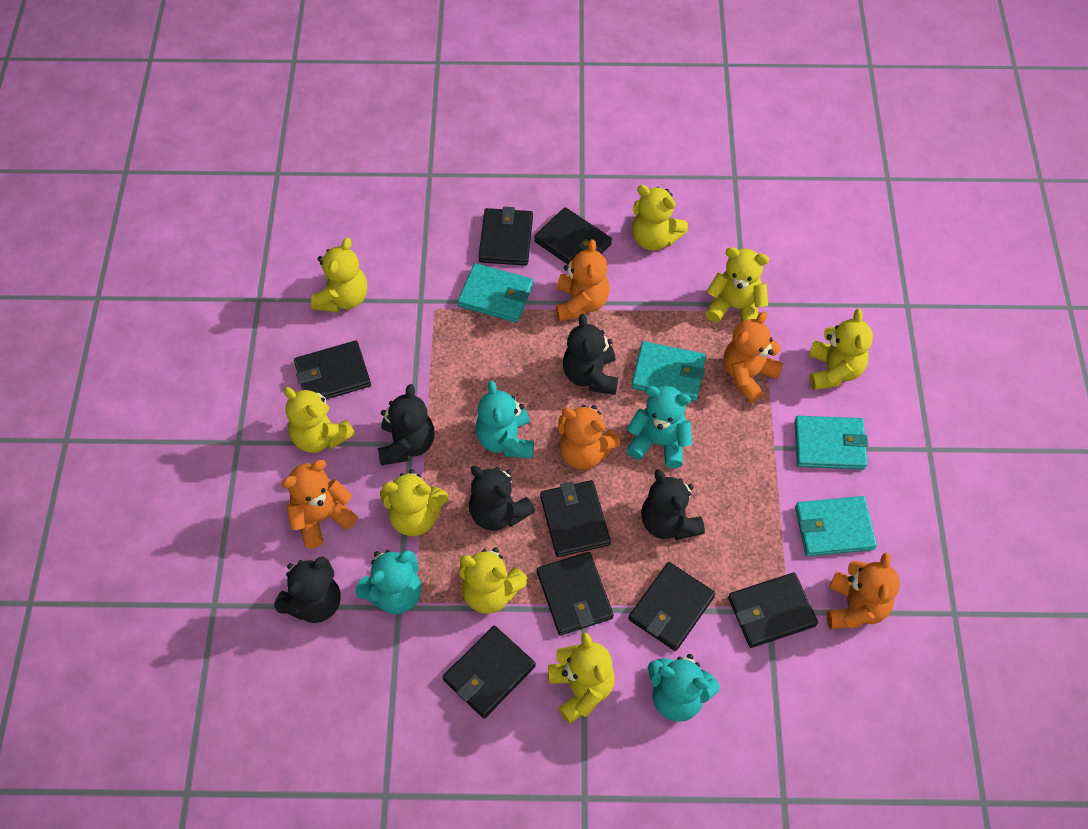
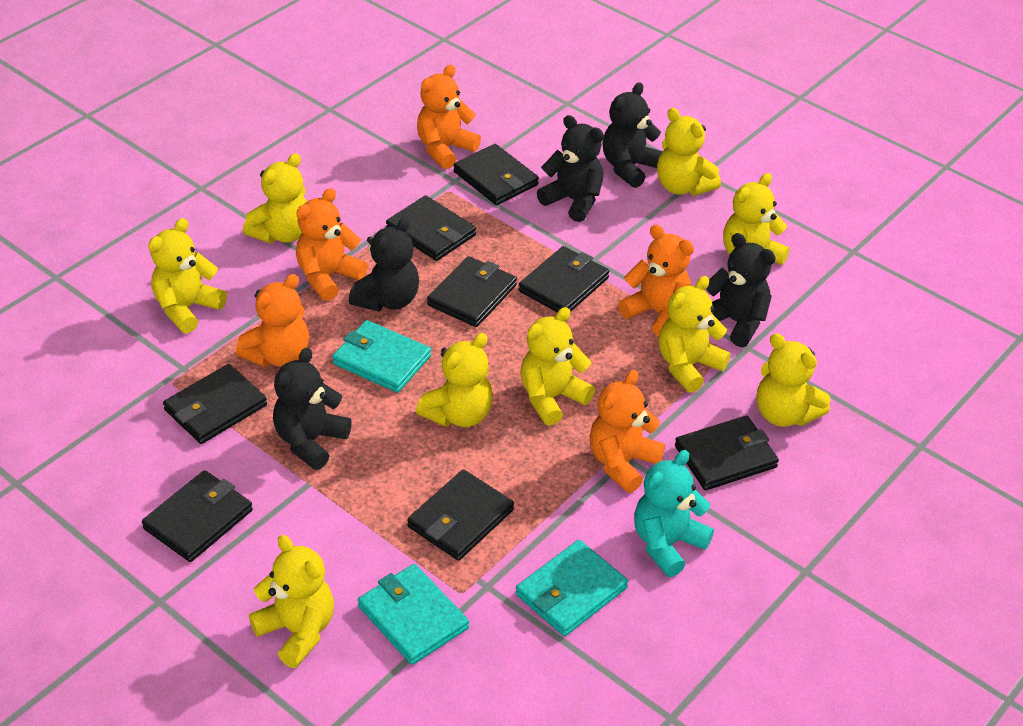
turquoise teddy bear: 4 -> 1
turquoise wallet: 4 -> 3
yellow teddy bear: 8 -> 9

